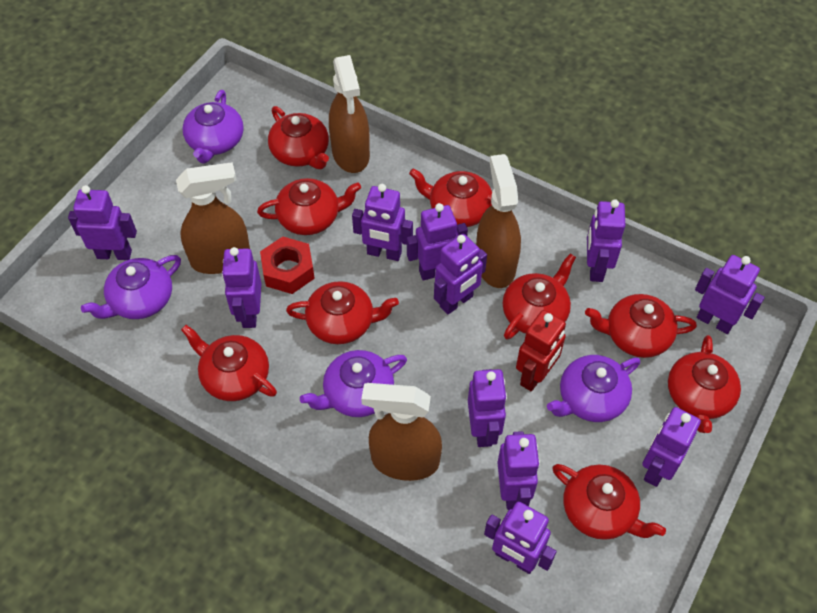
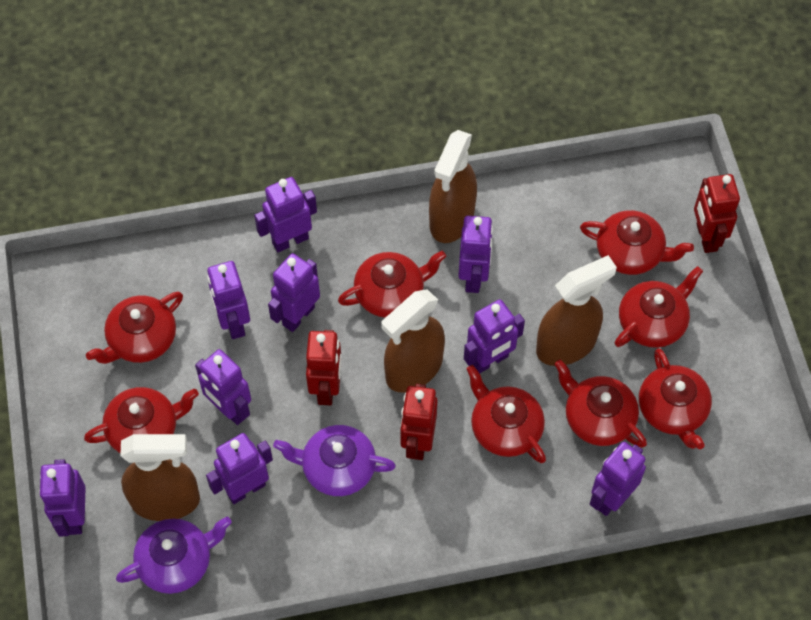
purple robot: 11 -> 9
purple teapot: 4 -> 2
red nut: 1 -> 0
red robot: 1 -> 3
red teapot: 9 -> 8

